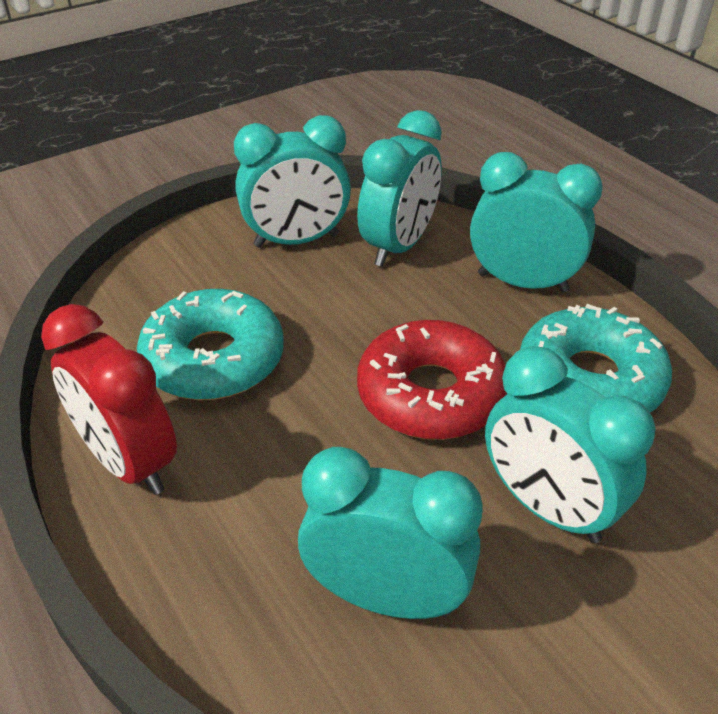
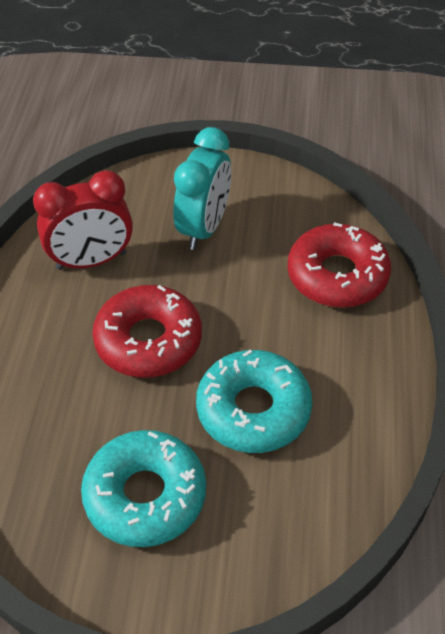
red donut: 1 -> 2
turquoise clock: 5 -> 1

